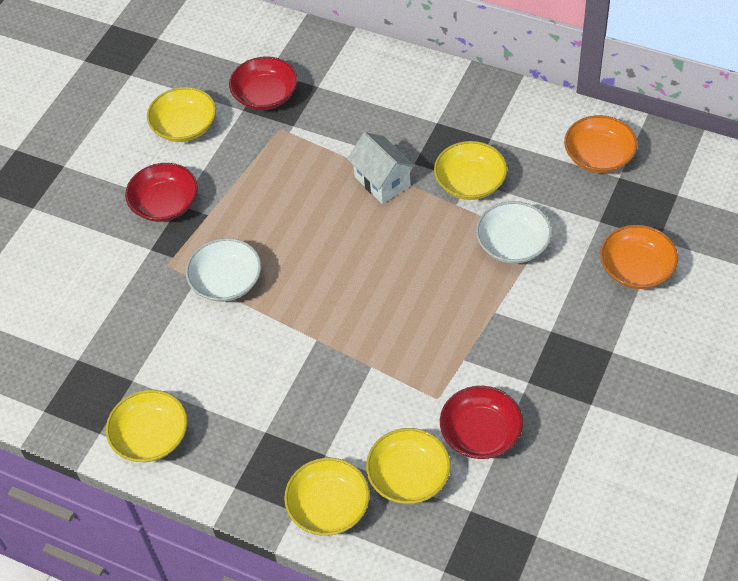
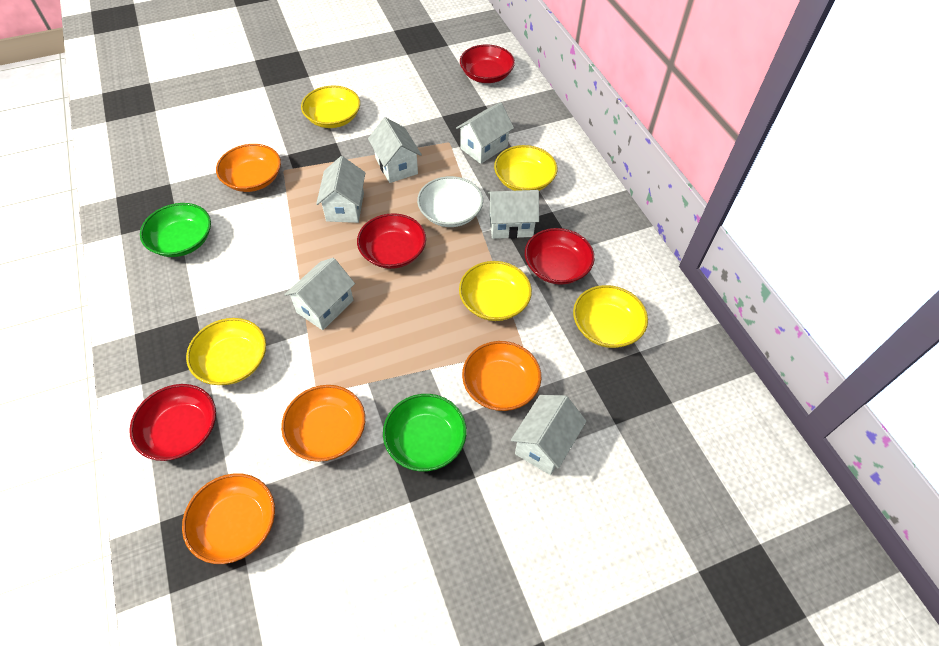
green bowl: 0 -> 2
orange bowl: 2 -> 4
red bowl: 3 -> 4
white bowl: 2 -> 1
white house: 1 -> 6

